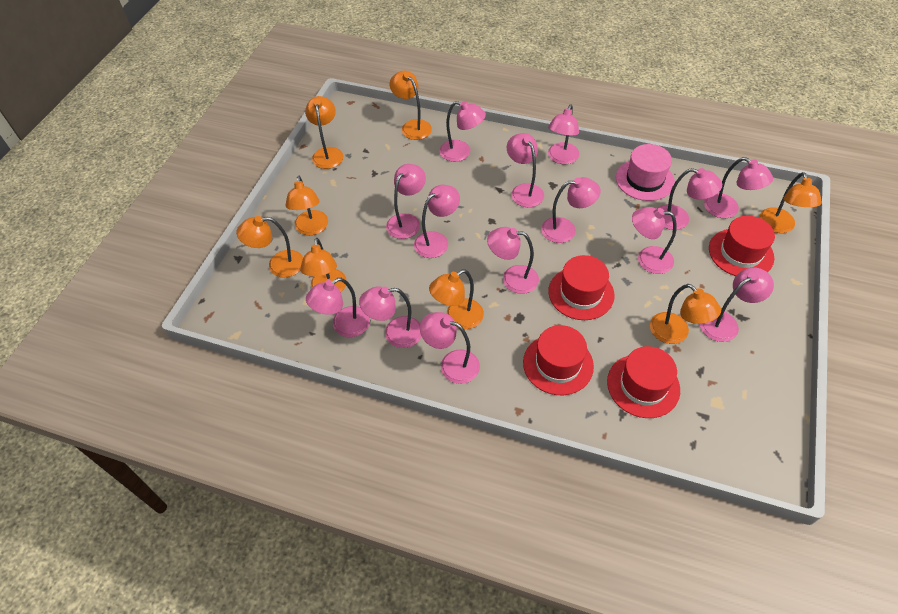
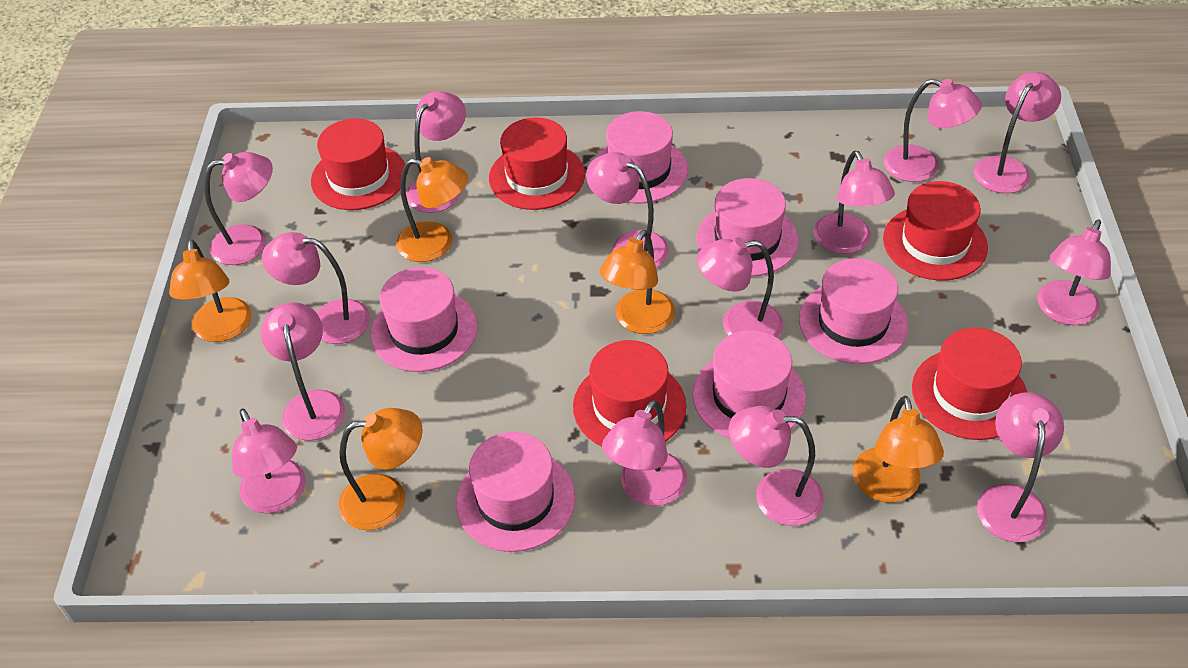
orange lamp: 8 -> 5
pink hat: 1 -> 6
red hat: 4 -> 5

